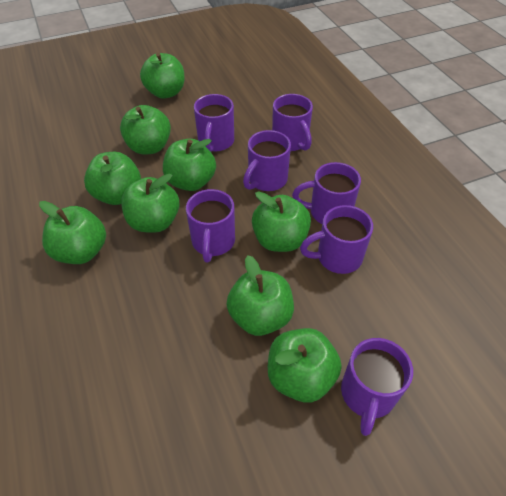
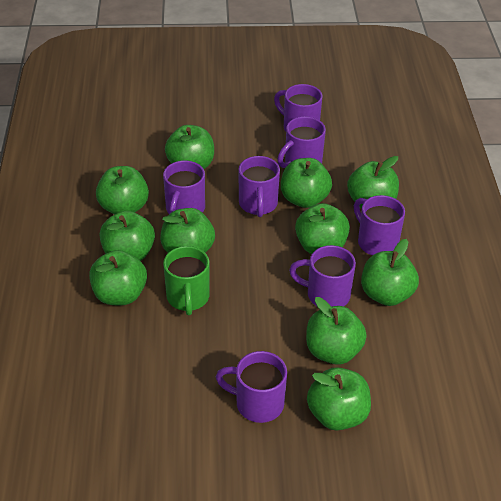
green apple: 9 -> 11
green mug: 0 -> 1

